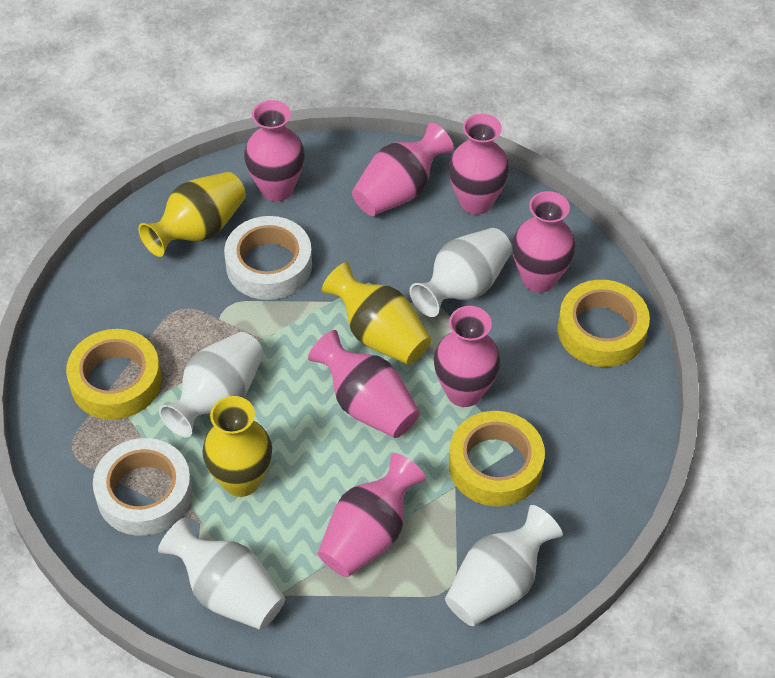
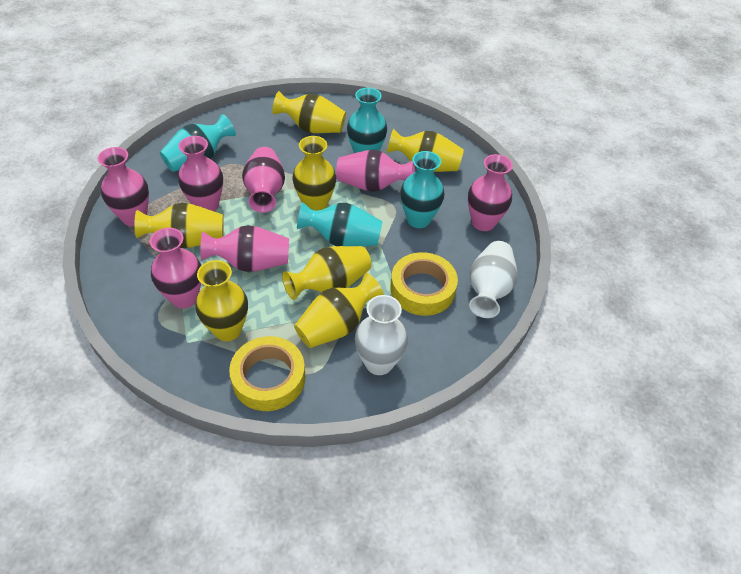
turquoise vase: 0 -> 4
white tape: 2 -> 0
white vase: 4 -> 2
yellow tape: 3 -> 2
yellow vase: 3 -> 7

